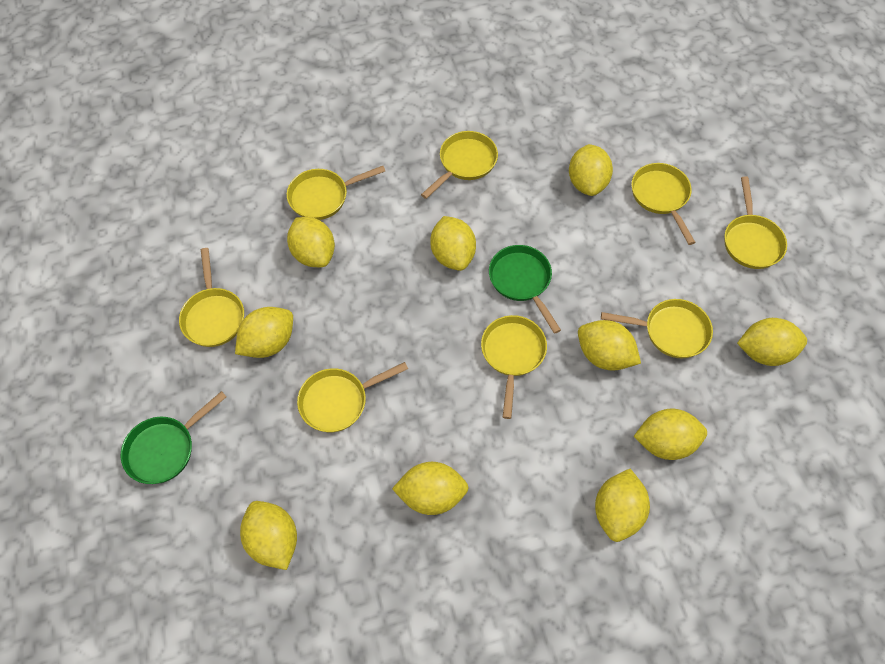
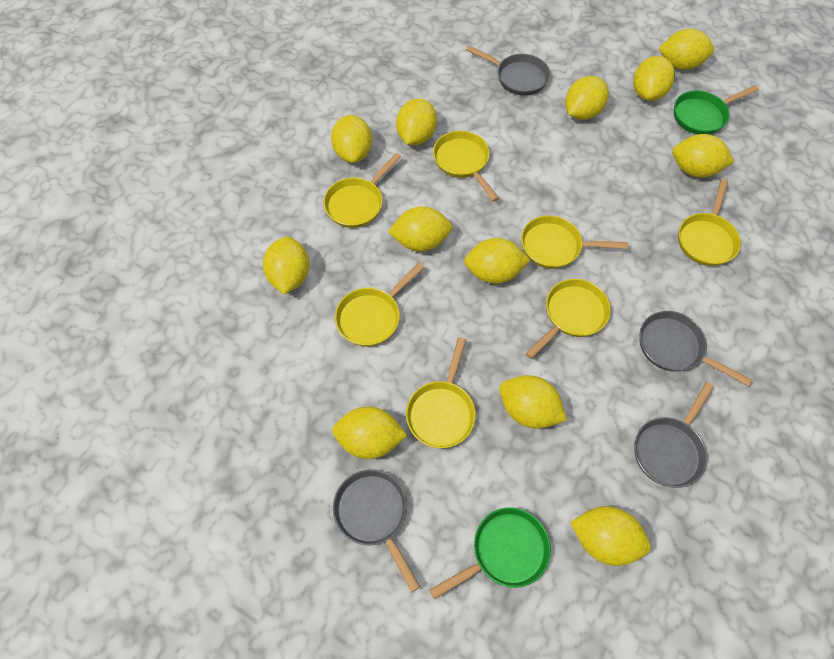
grey pan: 0 -> 4
yellow lemon: 10 -> 12
yellow pan: 8 -> 7

